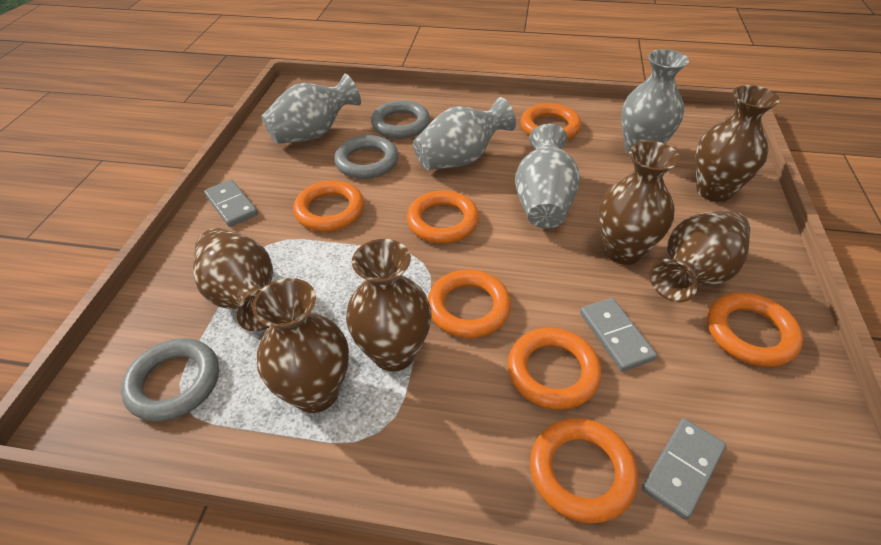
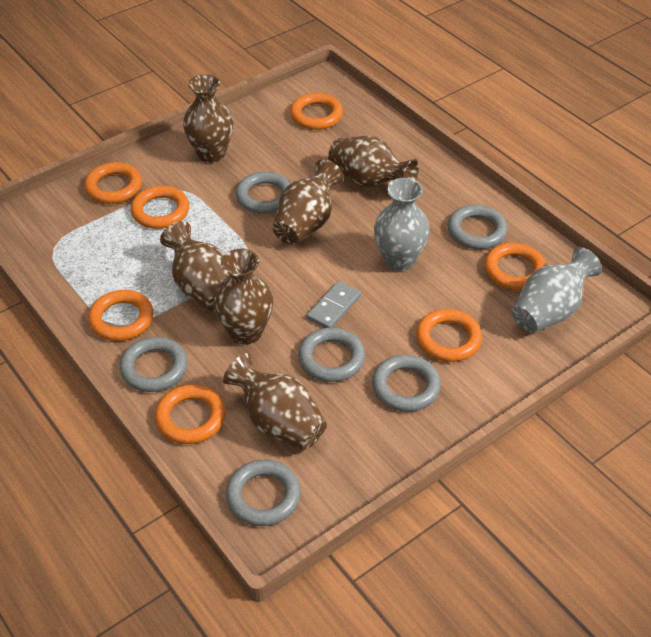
grey domino: 3 -> 1
grey ring: 3 -> 6
grey vase: 4 -> 2

